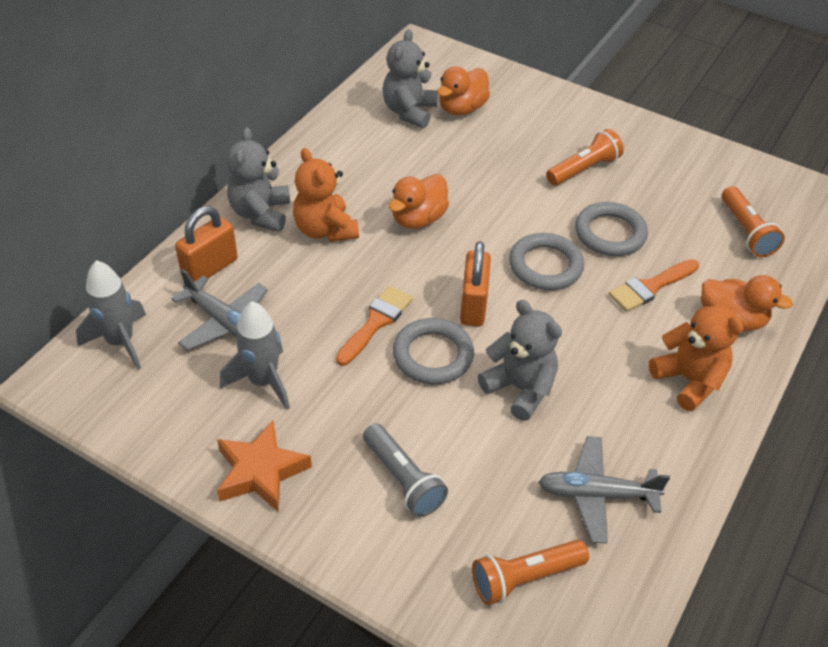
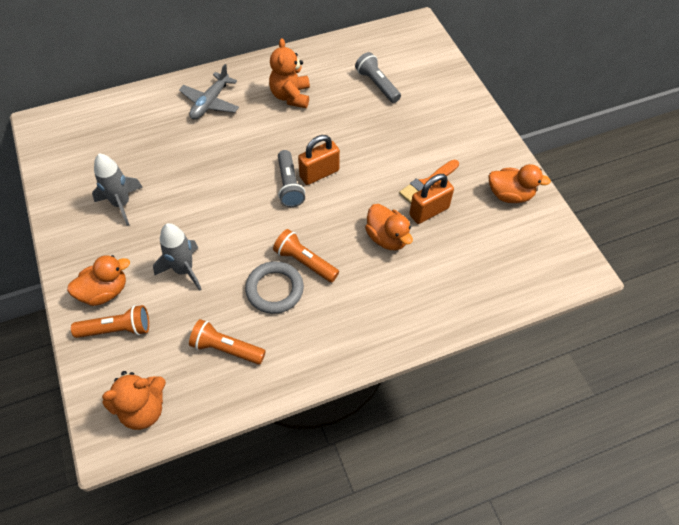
grey flashlight: 1 -> 2
grey plane: 2 -> 1
grey ring: 3 -> 1
grey teddy bear: 3 -> 0
orange brush: 2 -> 1
orange star: 1 -> 0

